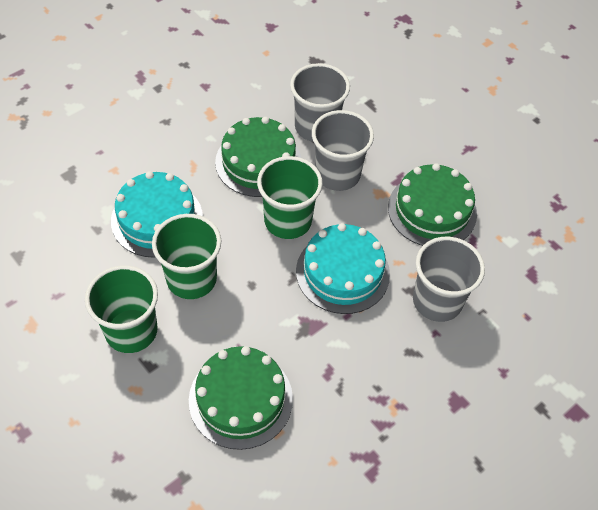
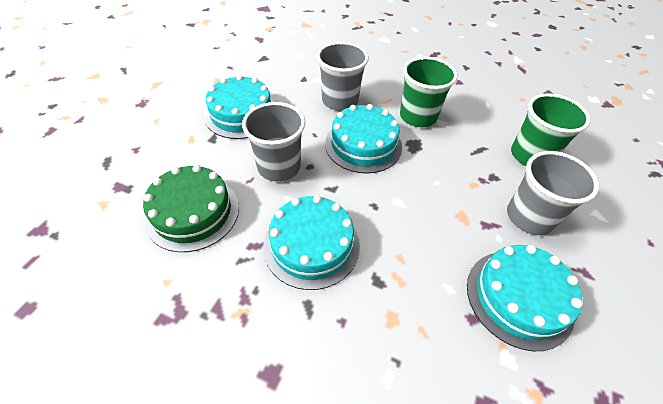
green cake: 3 -> 1
green cup: 3 -> 2
turquoise cake: 2 -> 4

